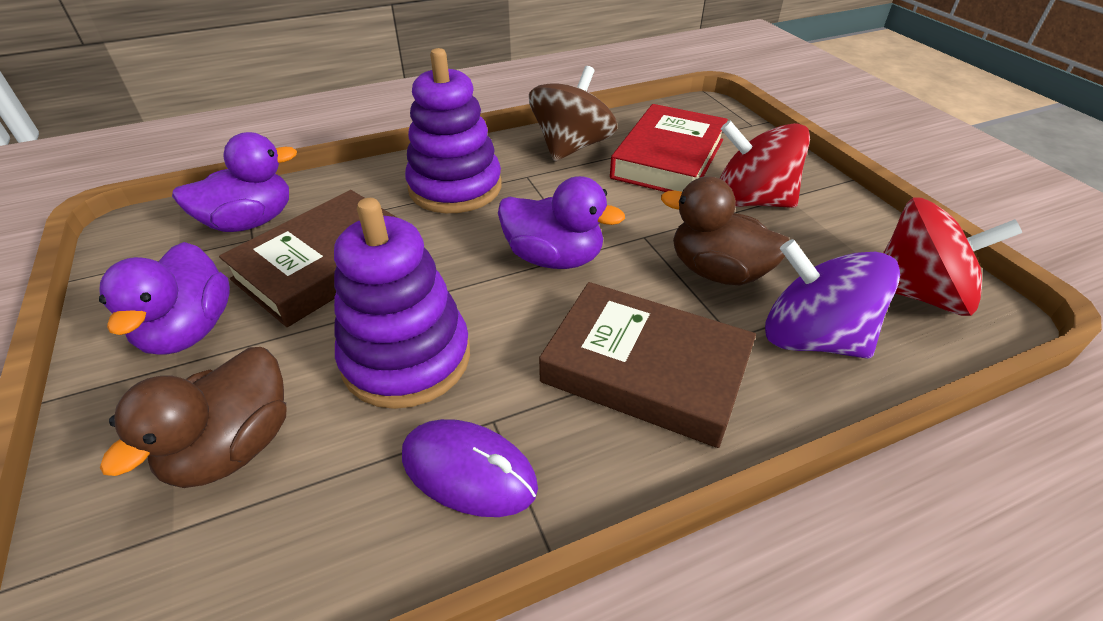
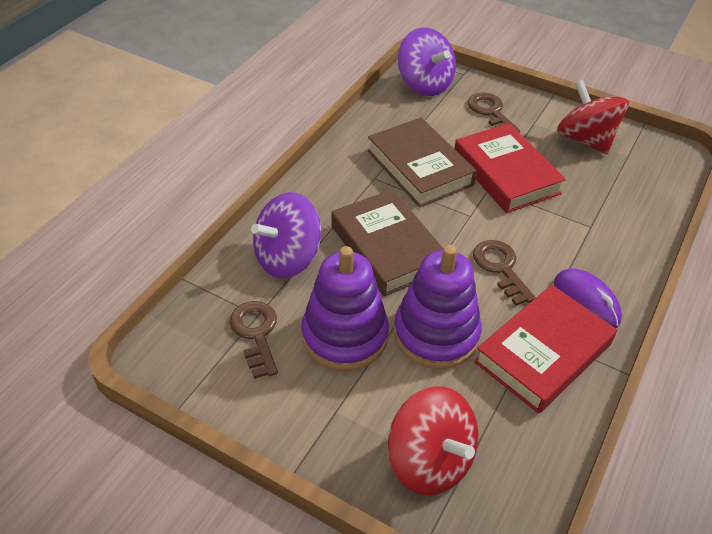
brown duck: 2 -> 0
brown key: 0 -> 3
brown spinning top: 1 -> 0
purple duck: 3 -> 0
purple spinning top: 1 -> 2
red book: 1 -> 2

